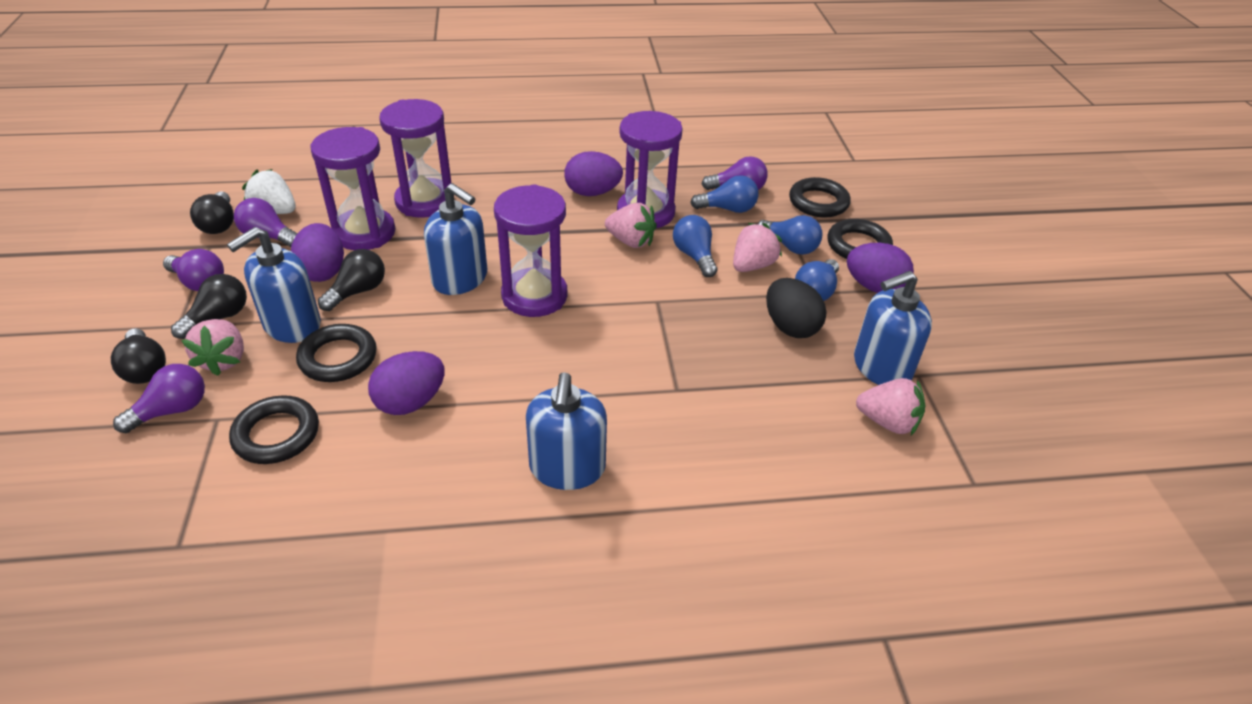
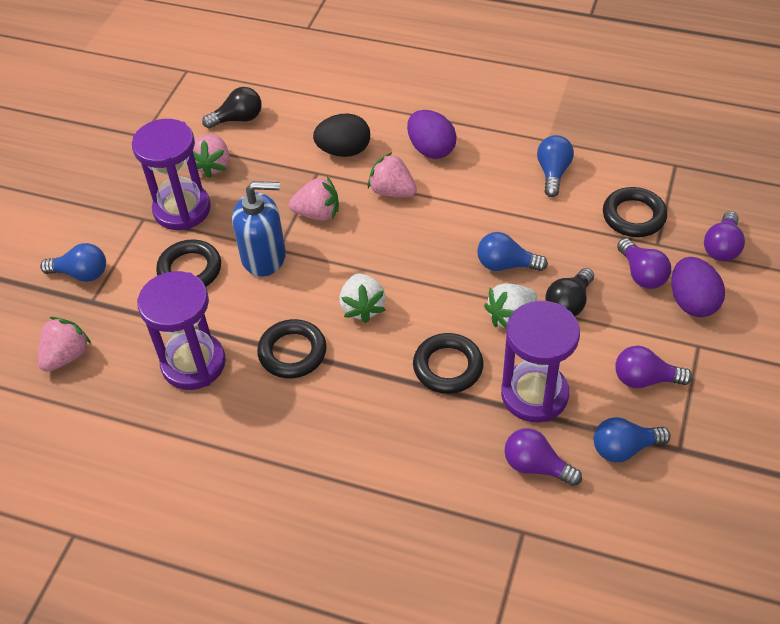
black light bulb: 4 -> 2
blue soap dispenser: 4 -> 1
purple egg: 4 -> 2
purple hourglass: 4 -> 3
white strawberry: 1 -> 2

